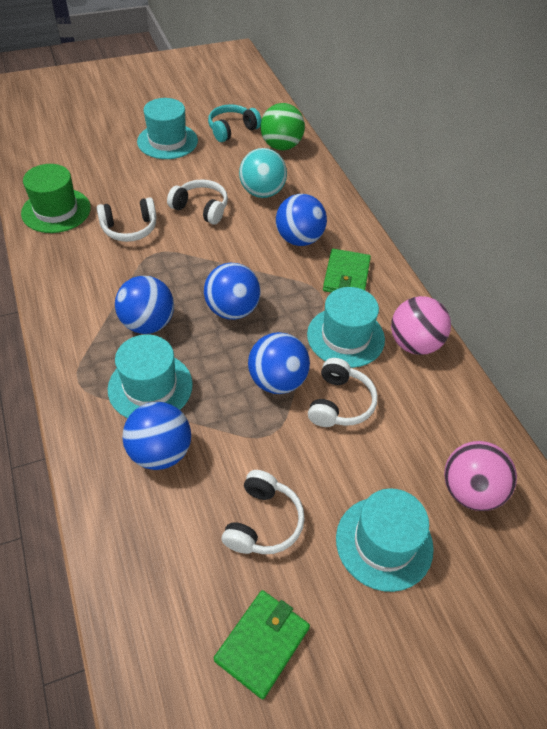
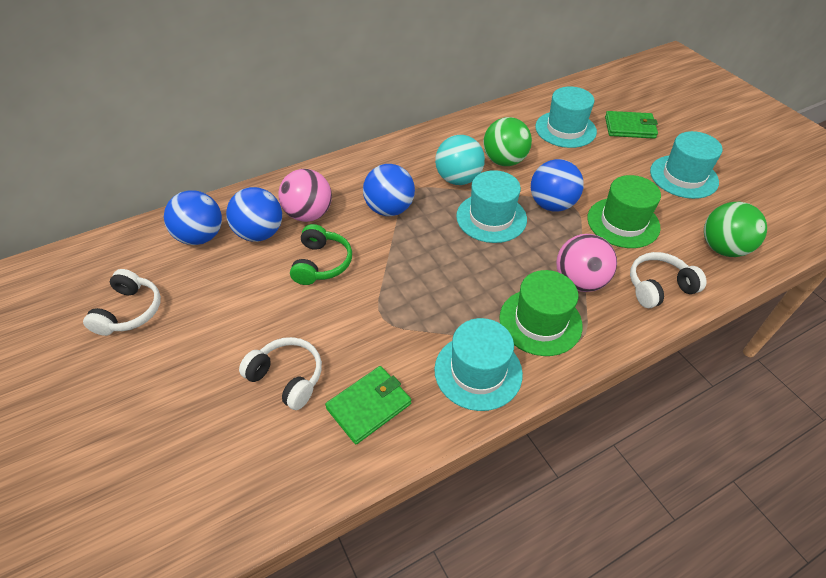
blue ball: 5 -> 4
green ball: 1 -> 2
green hat: 1 -> 2
green headphones: 0 -> 1
turquoise headphones: 1 -> 0
white headphones: 4 -> 3

